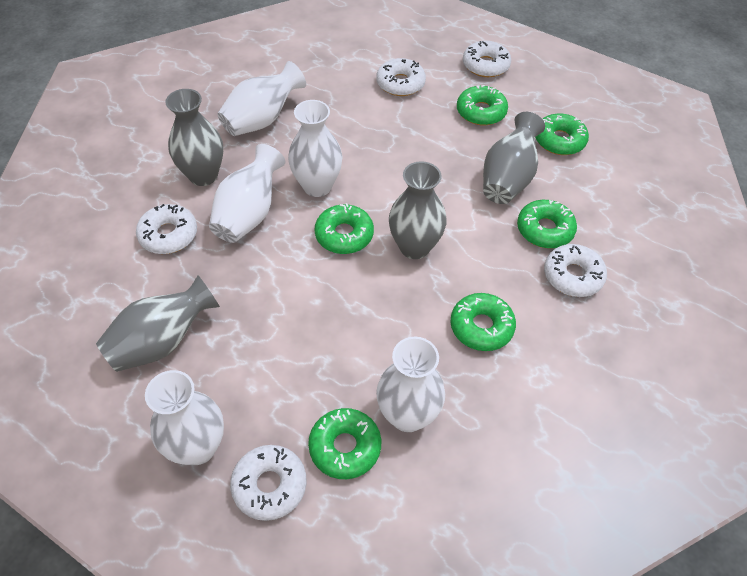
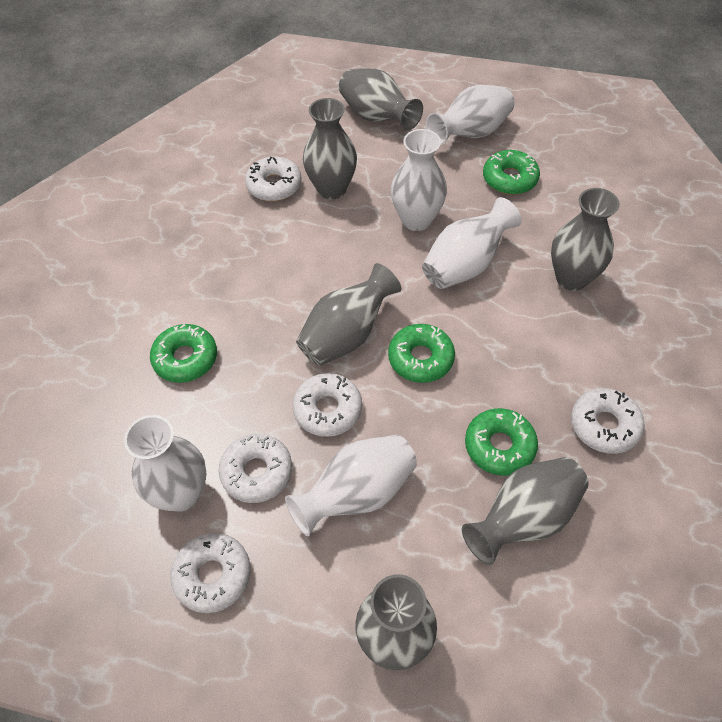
green donut: 6 -> 4
grey vase: 4 -> 6

